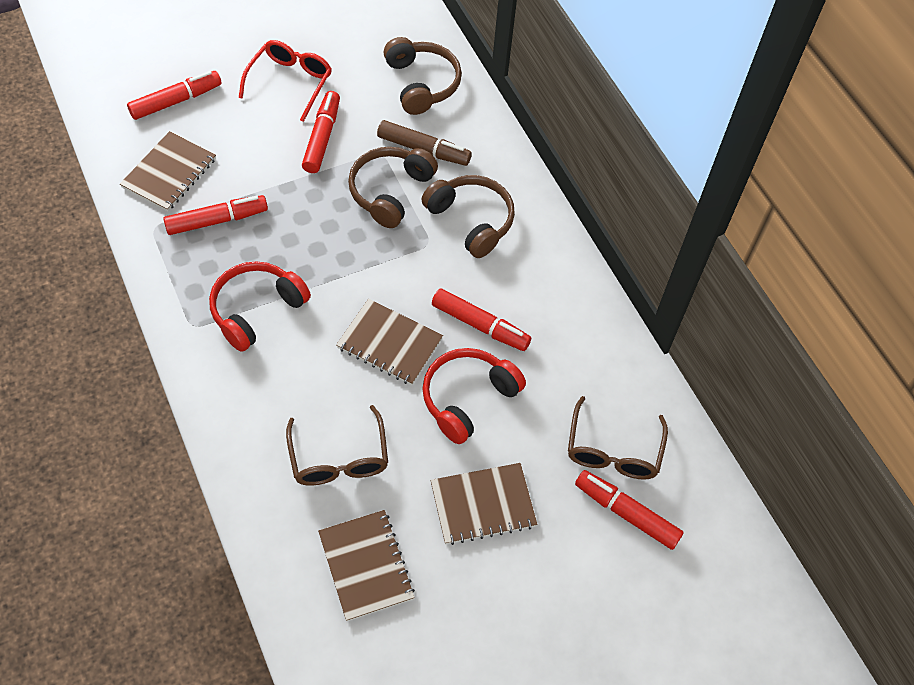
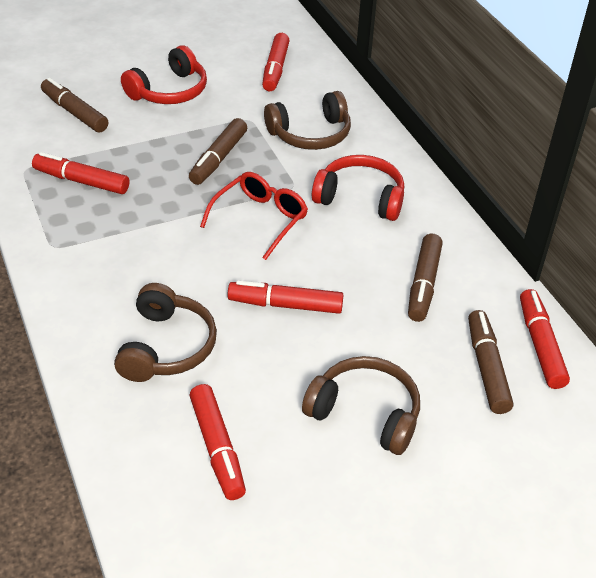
brown glasses: 2 -> 0
brown marker: 1 -> 4
brown notebook: 4 -> 0

